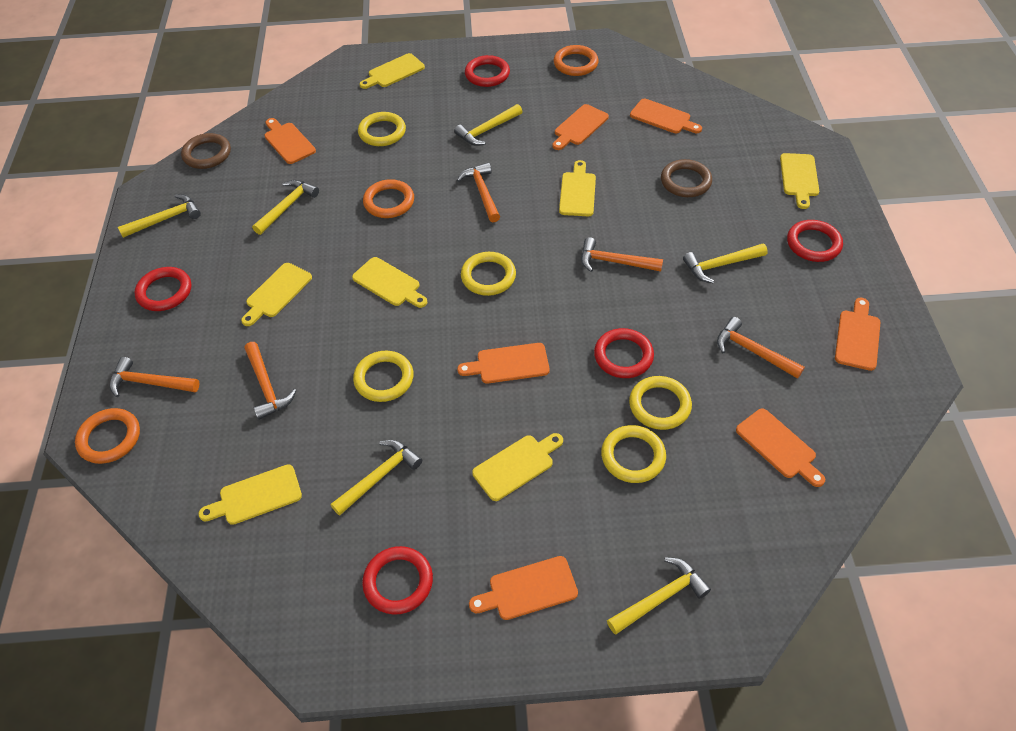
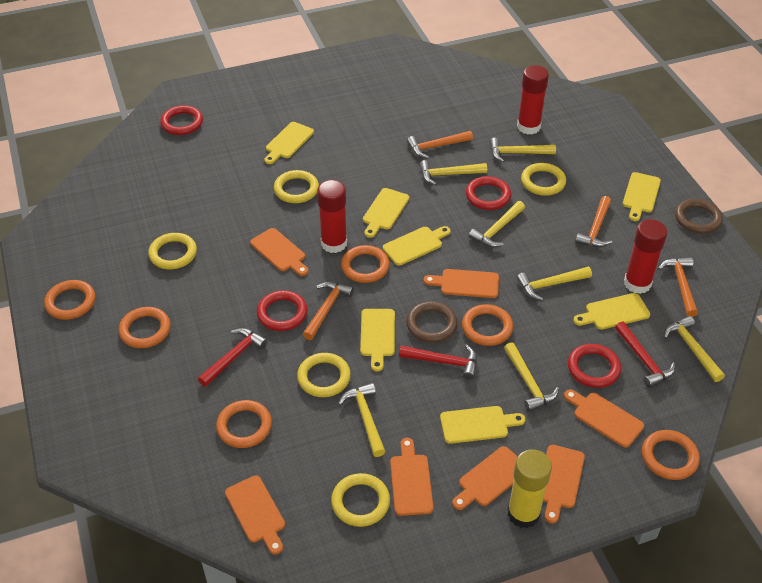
orange hammer: 5 -> 4
orange ring: 3 -> 6
red glue stick: 0 -> 3
red hammer: 0 -> 3
red ring: 5 -> 4
yellow glue stick: 0 -> 1
yellow hammer: 6 -> 7

